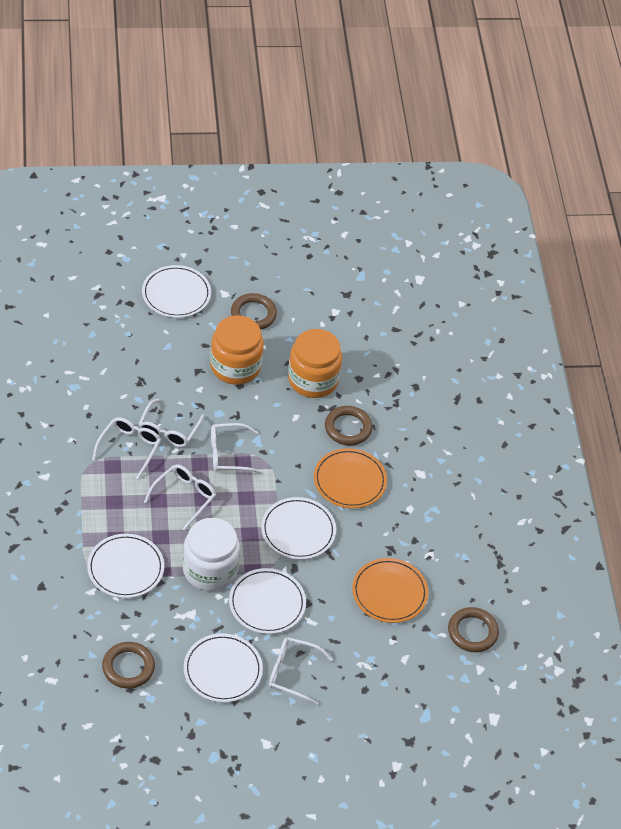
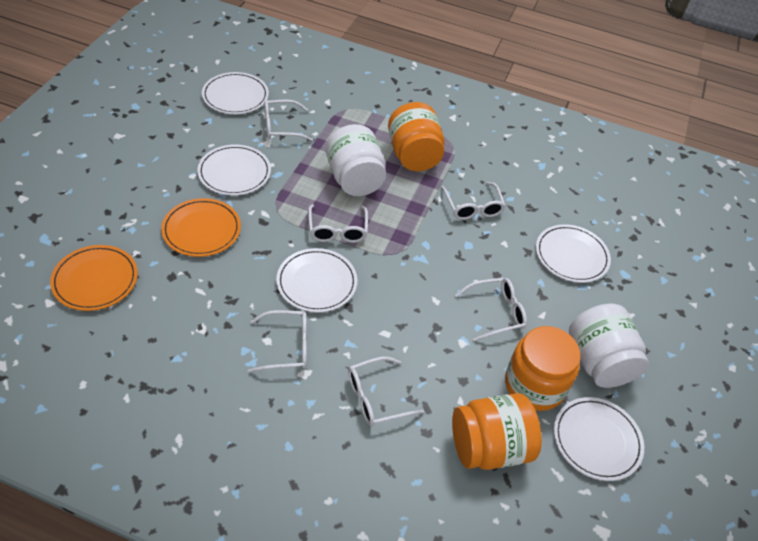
brown ring: 4 -> 0
orange jar: 2 -> 3
white glasses: 5 -> 6
white jar: 1 -> 2

